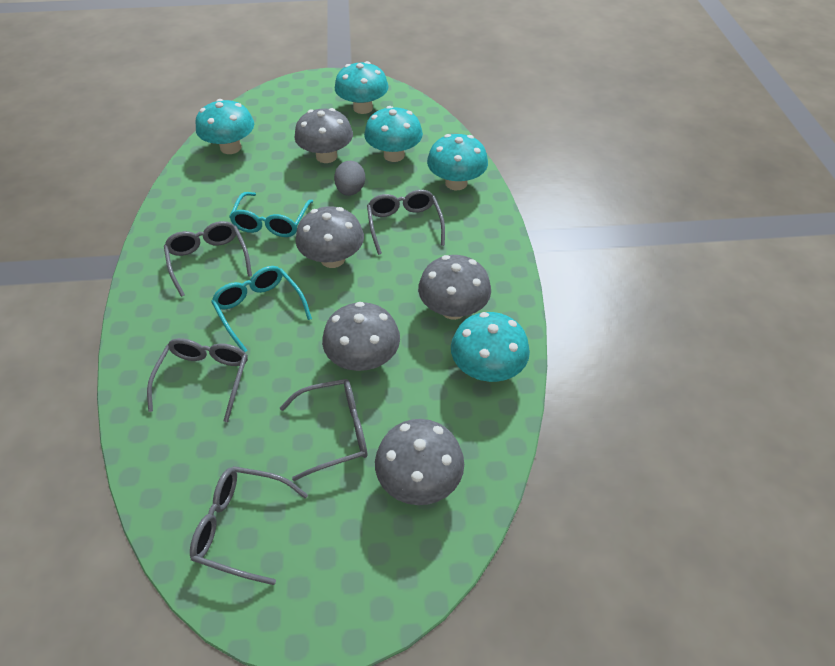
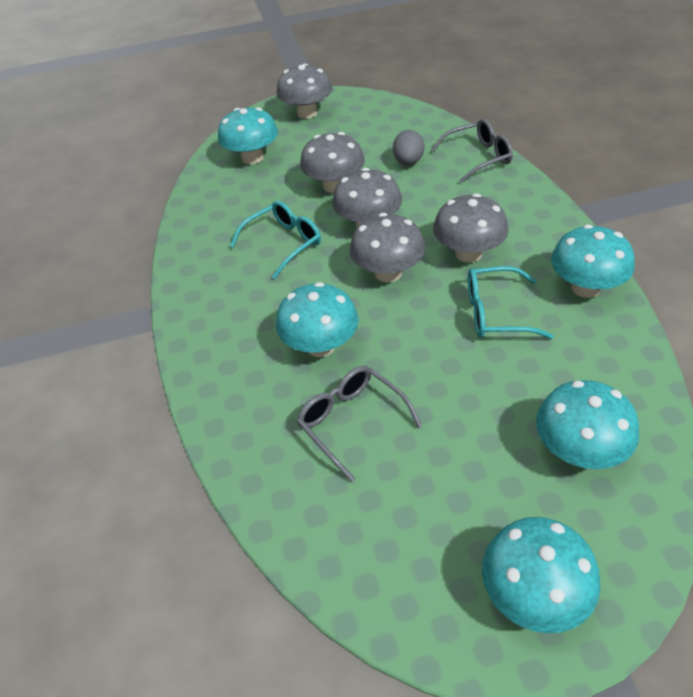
grey glasses: 5 -> 2

